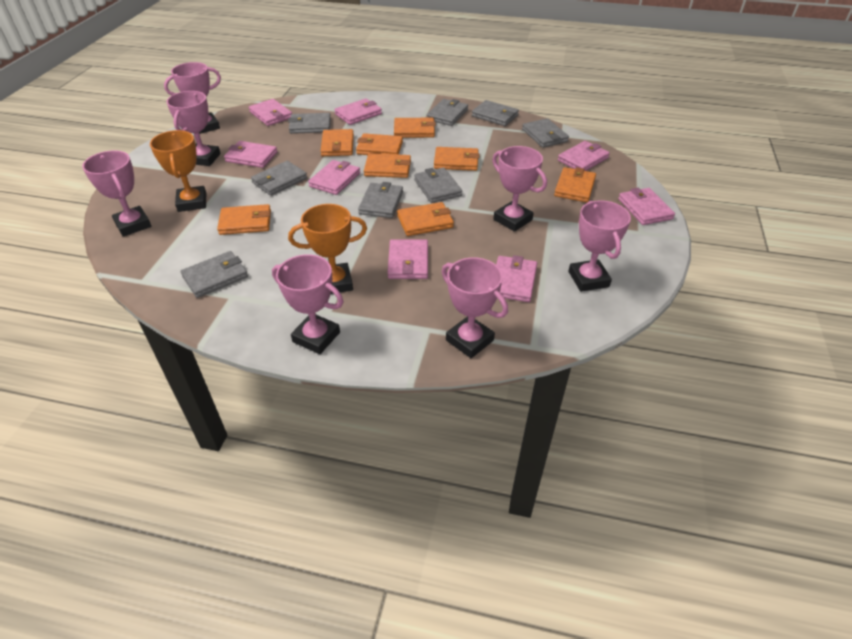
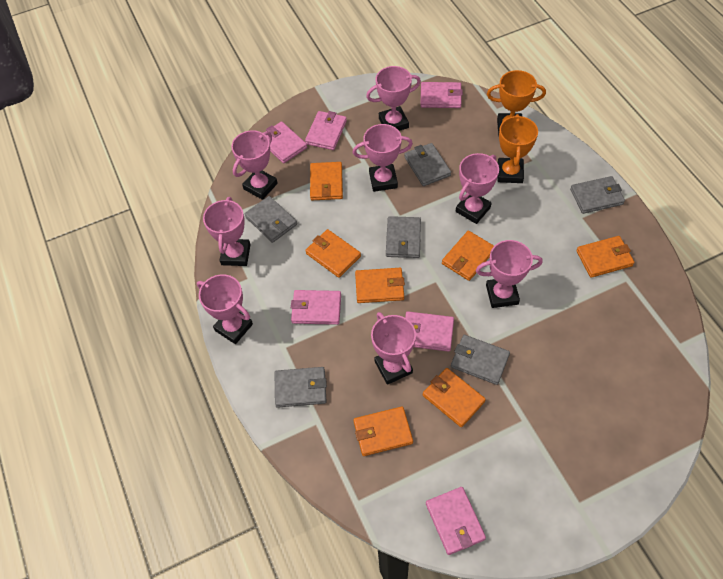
grey wallet: 8 -> 6
orange wallet: 8 -> 7
pink trophy: 7 -> 8
pink wallet: 8 -> 6

